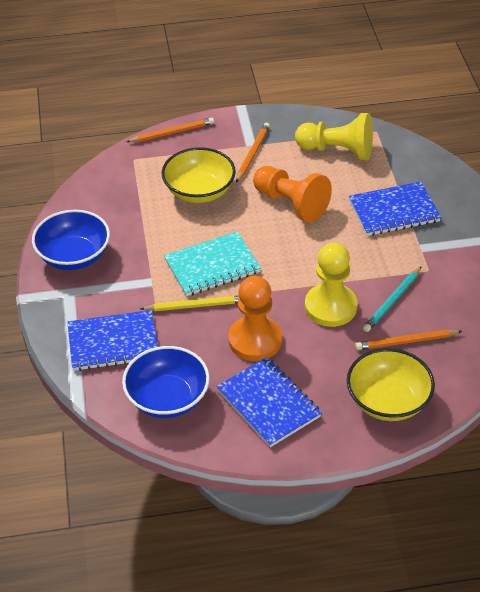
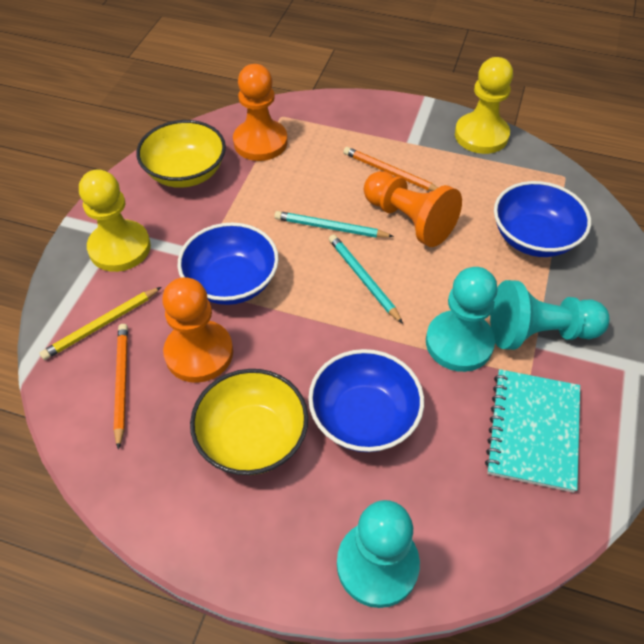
blue bowl: 2 -> 3
blue notebook: 3 -> 0
orange pawn: 2 -> 3
orange pencil: 3 -> 2
turquoise pawn: 0 -> 3
turquoise pencil: 1 -> 2

